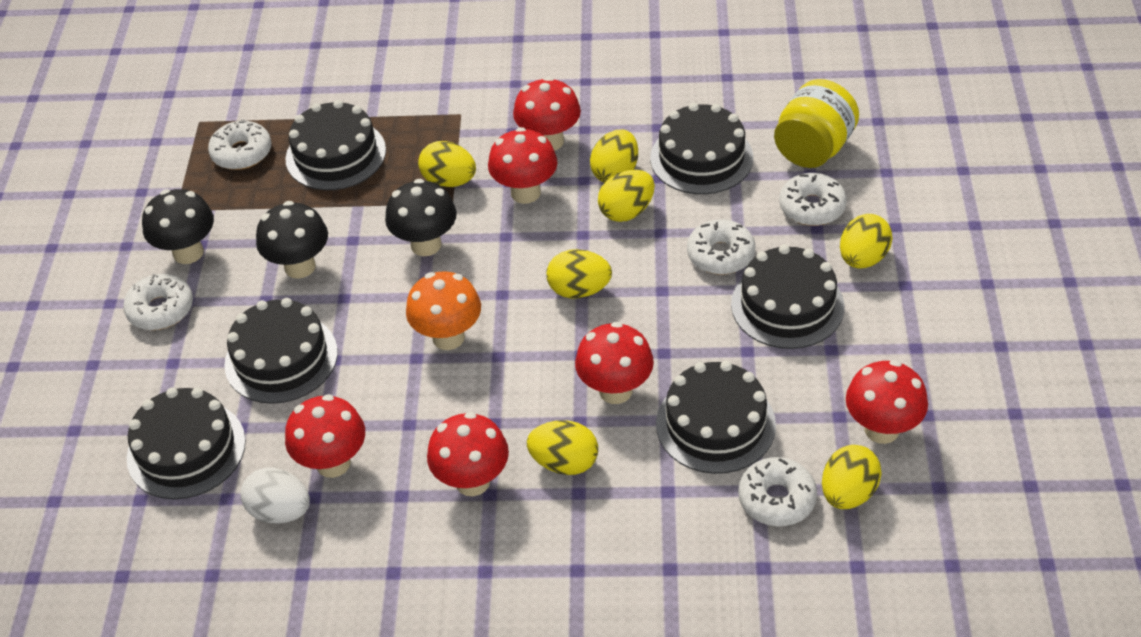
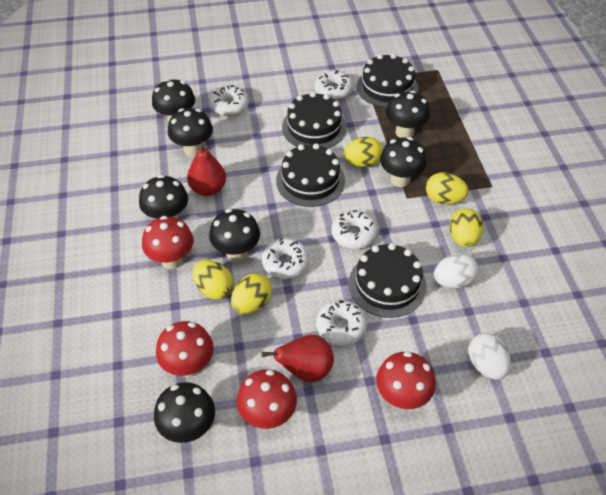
black cake: 6 -> 4
black mushroom: 3 -> 7
orange mushroom: 1 -> 0
red mushroom: 6 -> 4
red pear: 0 -> 2
white egg: 1 -> 2
yellow egg: 7 -> 5
yellow jar: 1 -> 0

